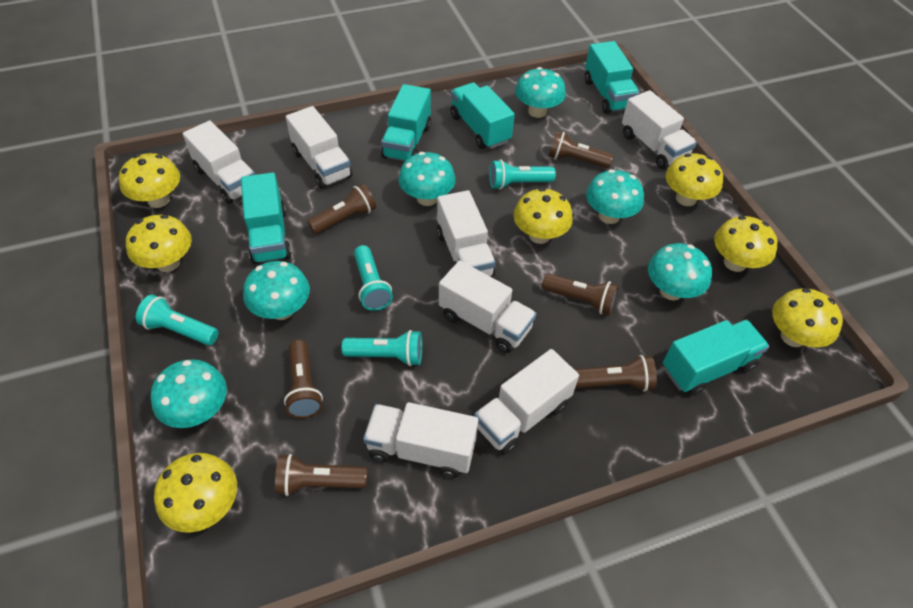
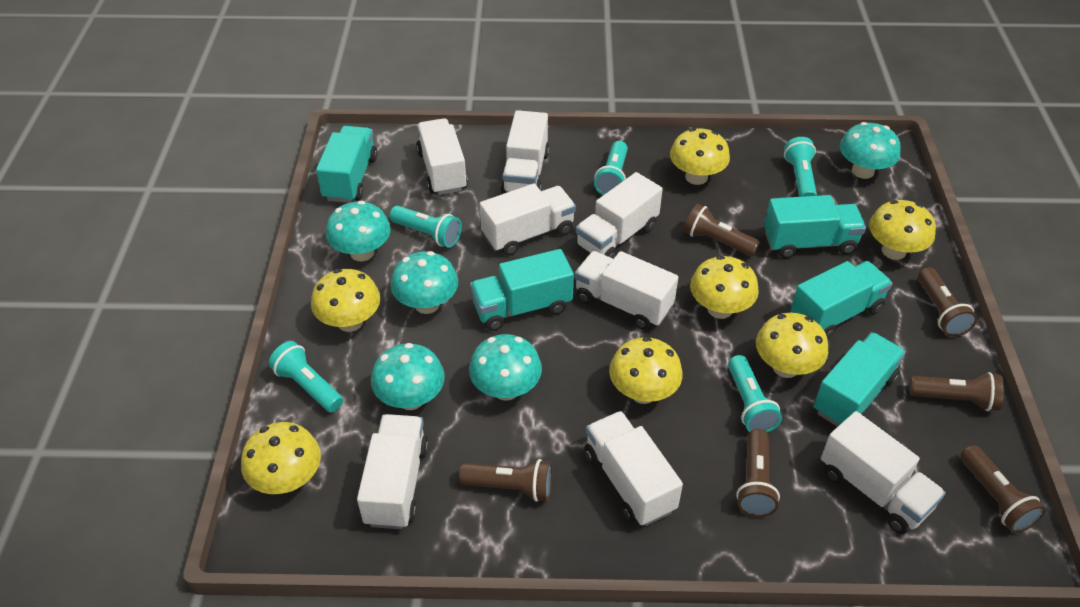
turquoise flashlight: 4 -> 5
turquoise mushroom: 6 -> 5
white truck: 7 -> 8

